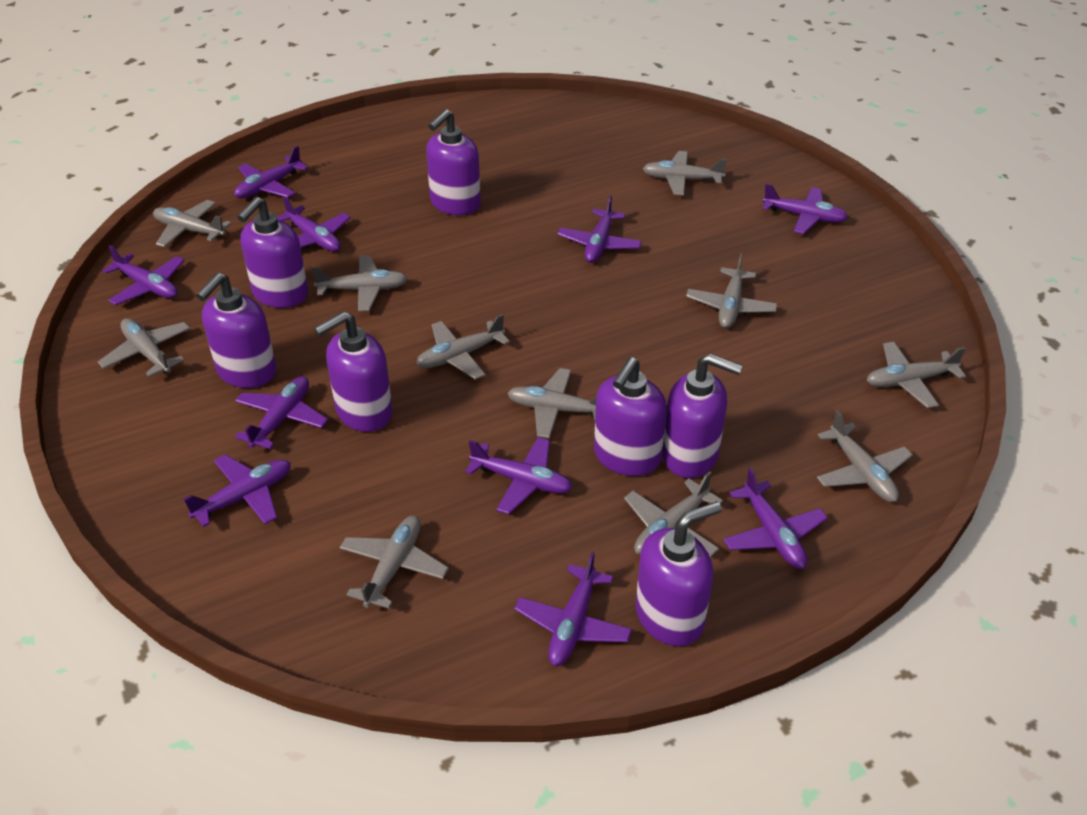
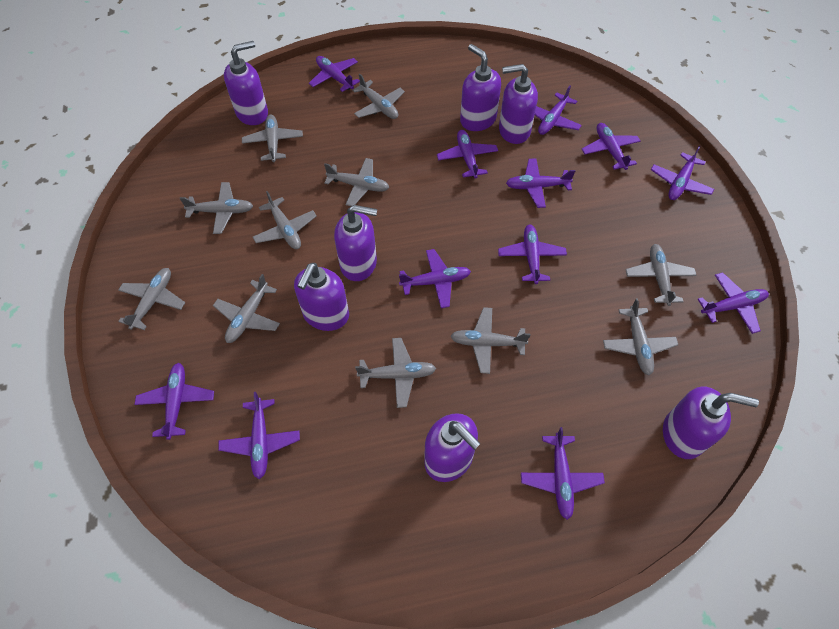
purple plane: 10 -> 12

